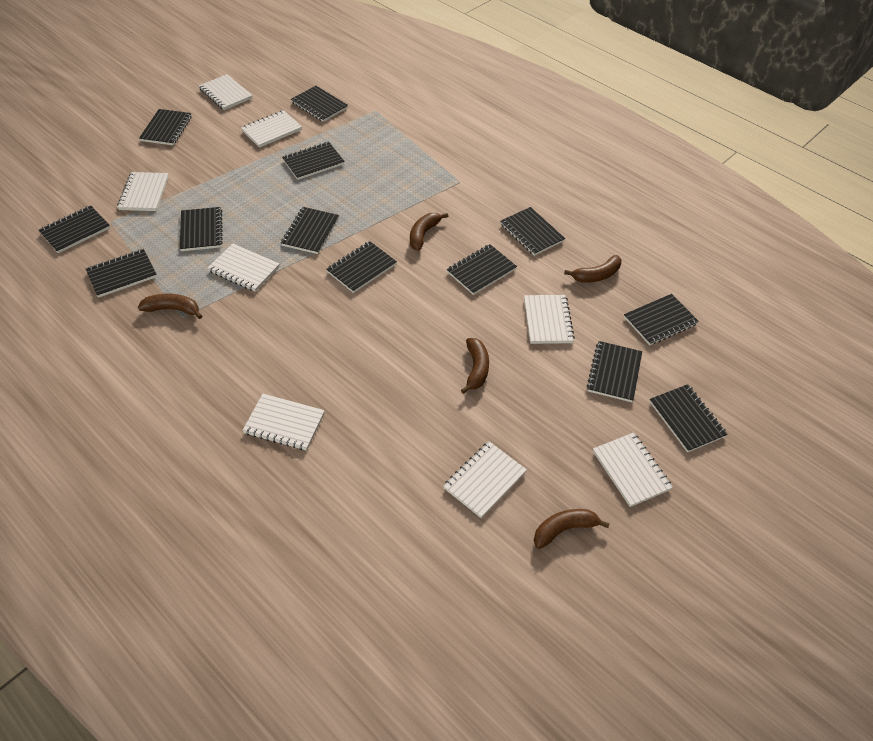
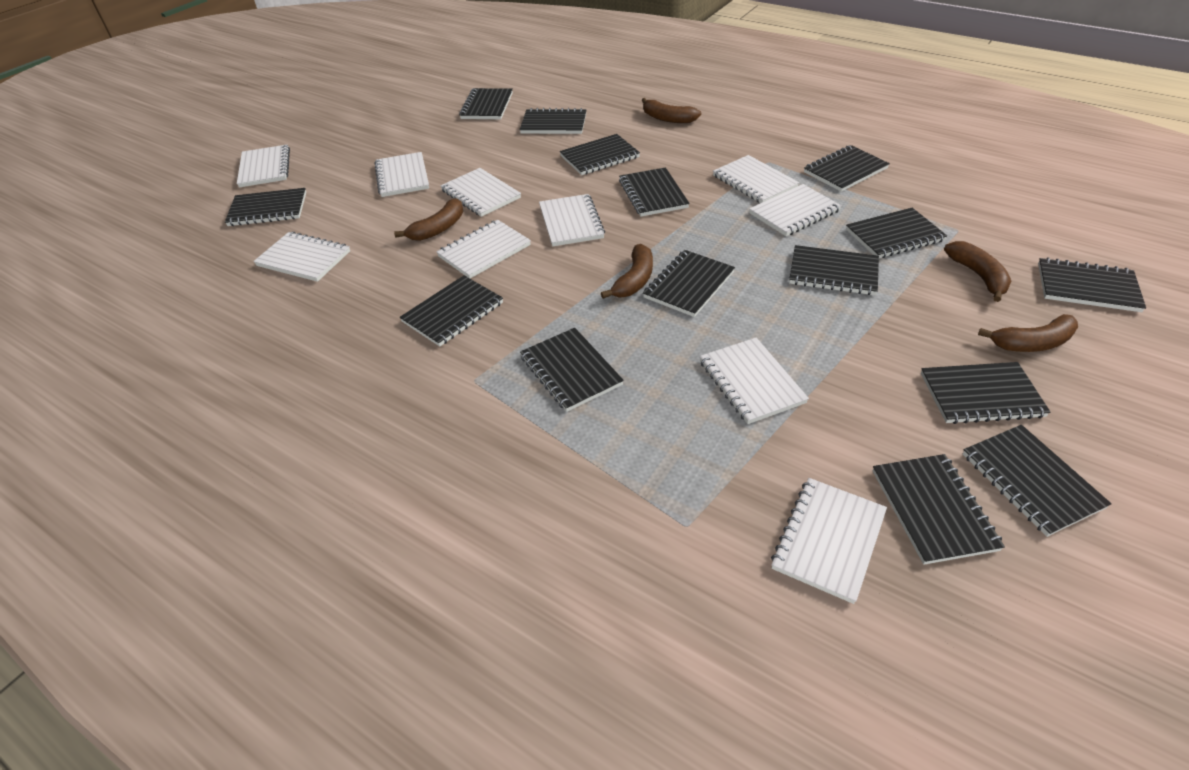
black notebook: 13 -> 15
white notebook: 8 -> 10

